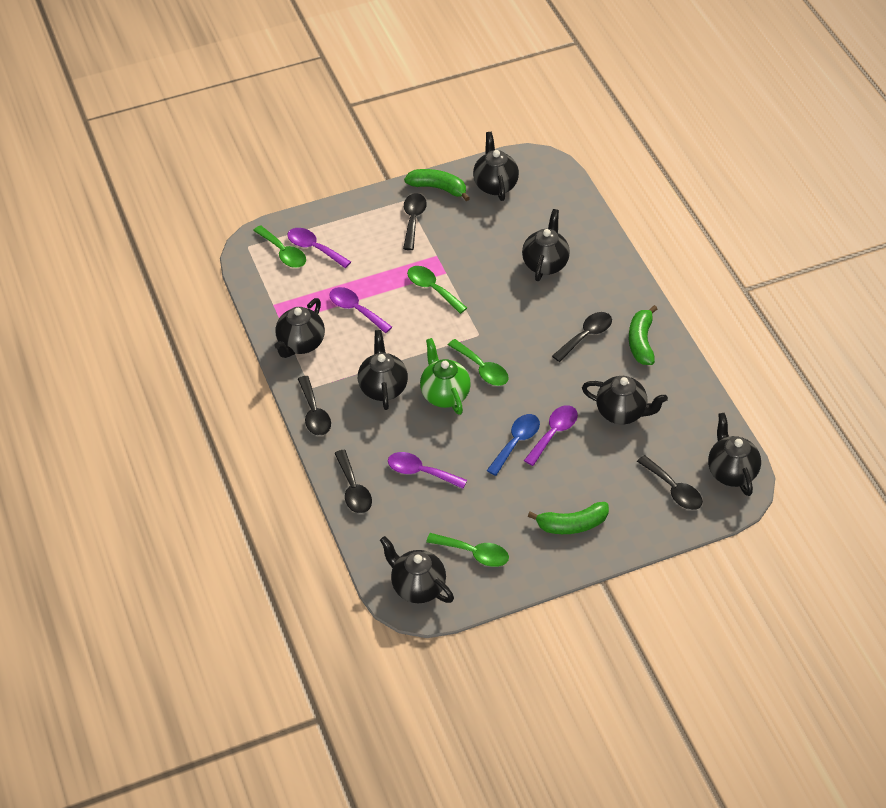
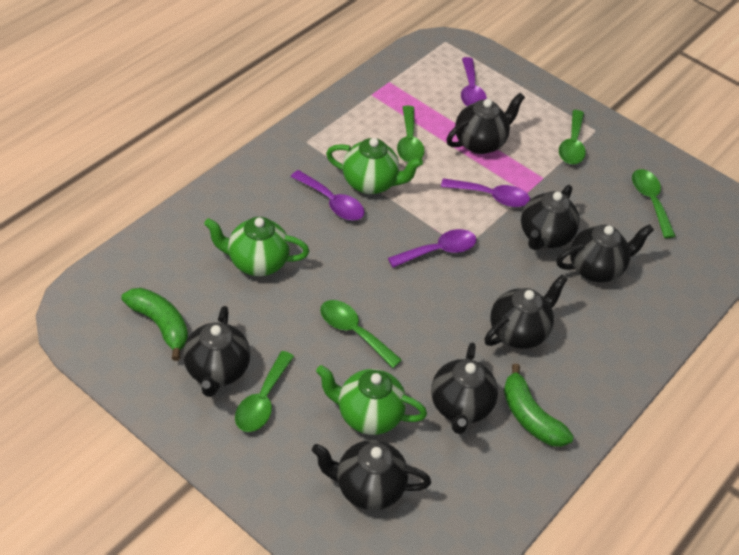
black spoon: 5 -> 0
blue spoon: 1 -> 0
green banana: 3 -> 2
green spoon: 4 -> 5
green teapot: 1 -> 3

